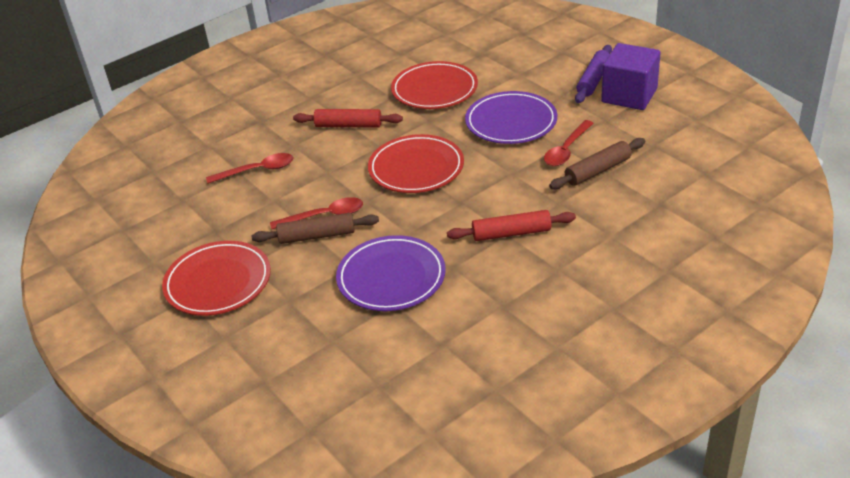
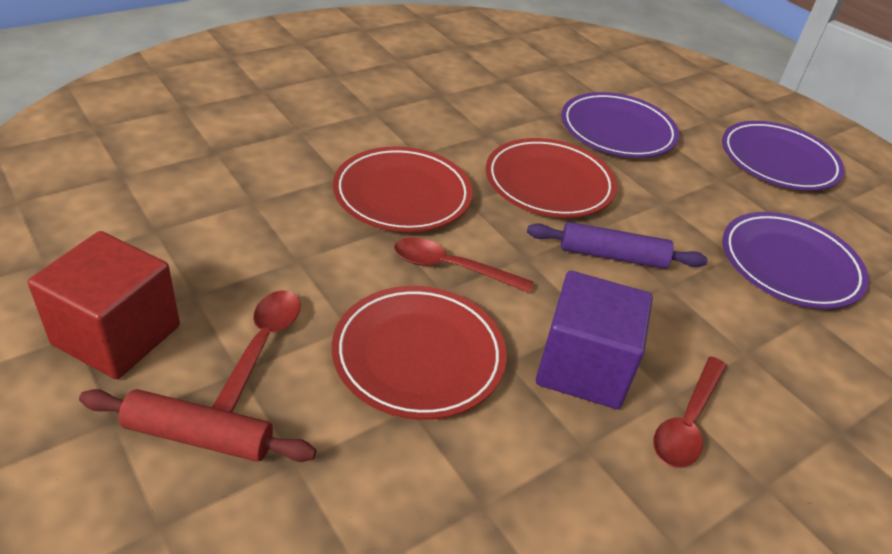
brown rolling pin: 2 -> 0
purple plate: 2 -> 3
red cube: 0 -> 1
red rolling pin: 2 -> 1

